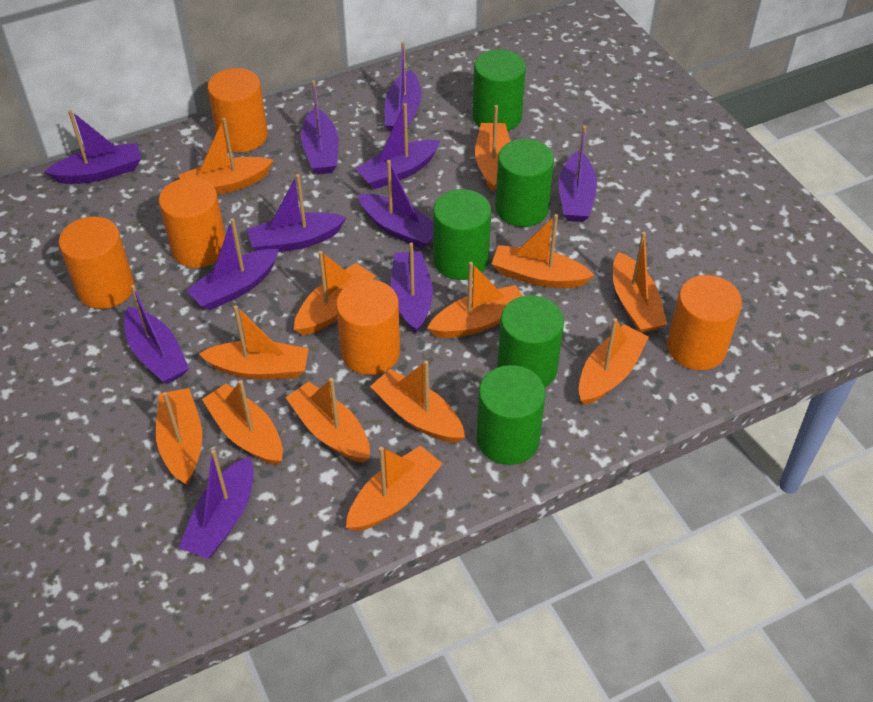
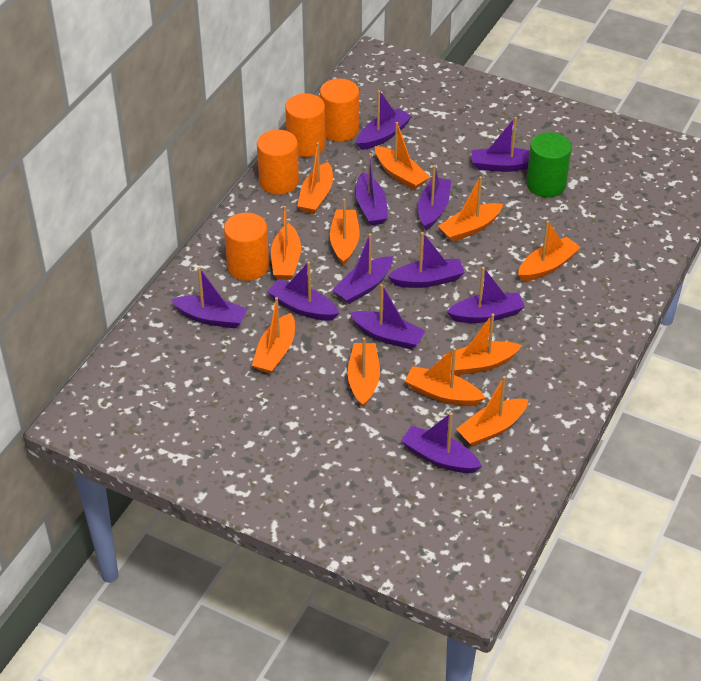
green cylinder: 5 -> 1
orange boat: 13 -> 11
orange cylinder: 5 -> 4

